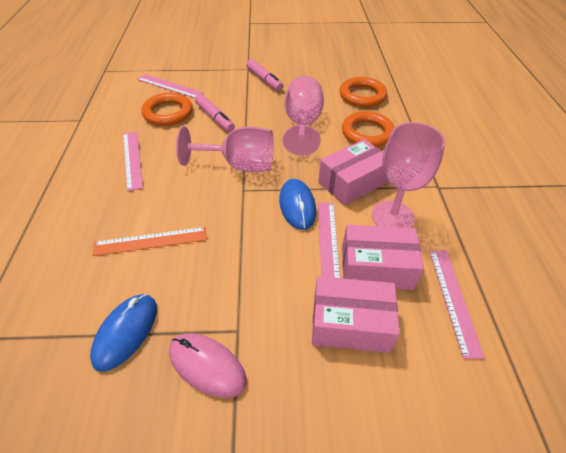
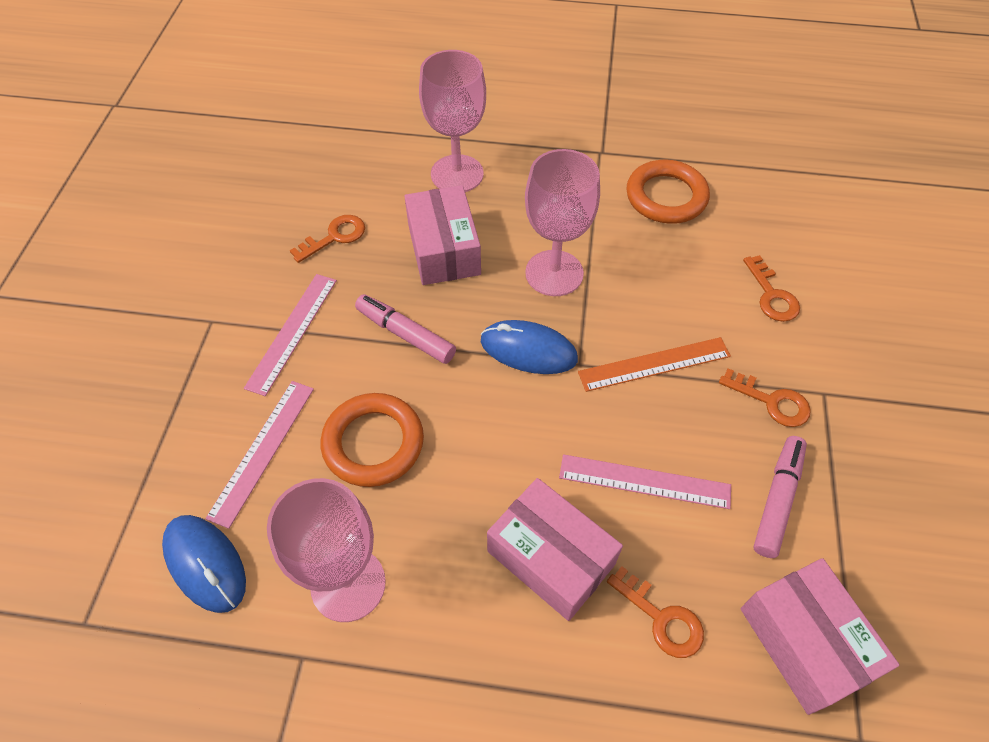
orange key: 0 -> 4
orange ring: 3 -> 2
pink mouse: 1 -> 0
pink ruler: 4 -> 3

